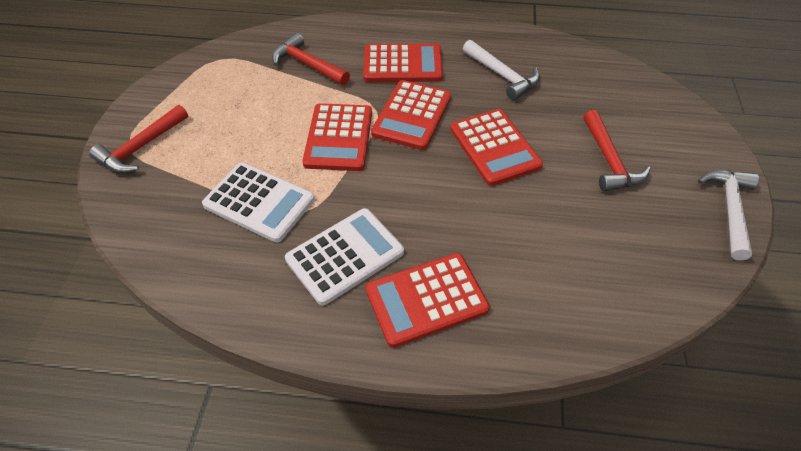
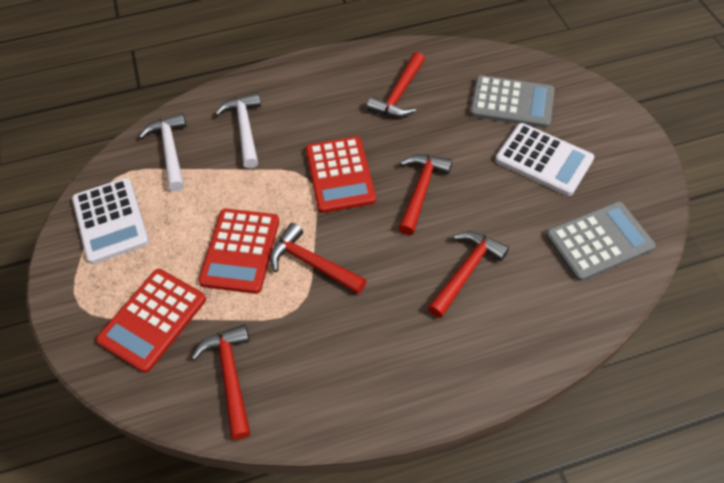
grey calculator: 0 -> 2
red calculator: 5 -> 3
red hammer: 3 -> 5

